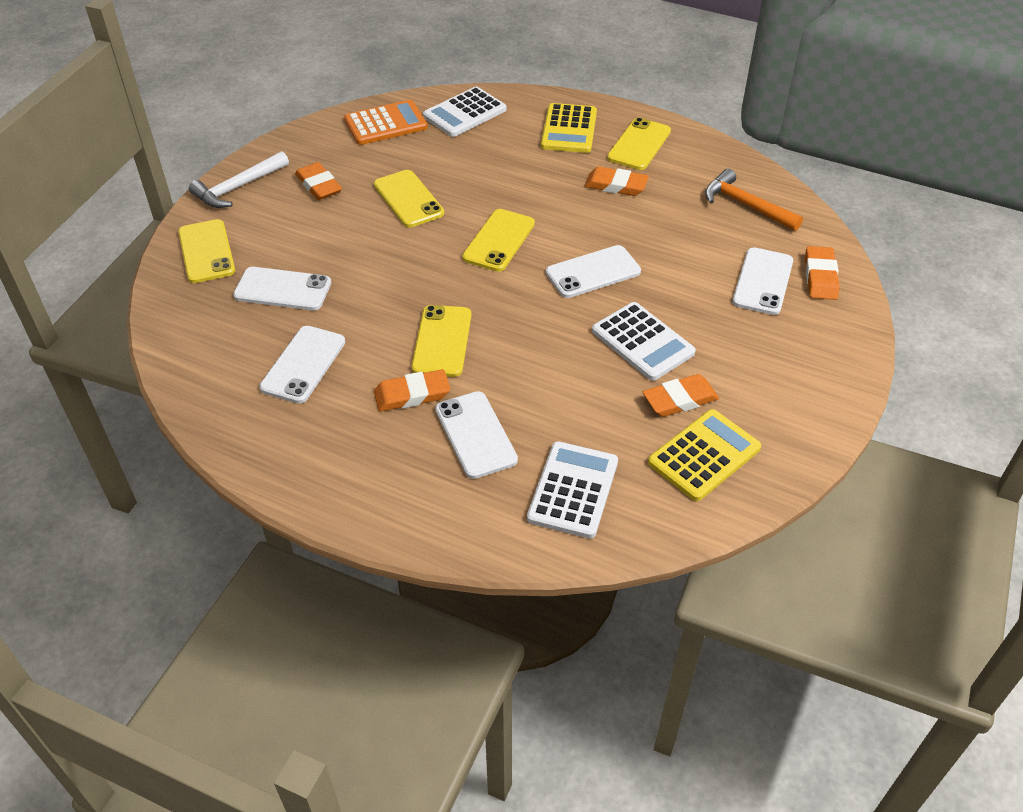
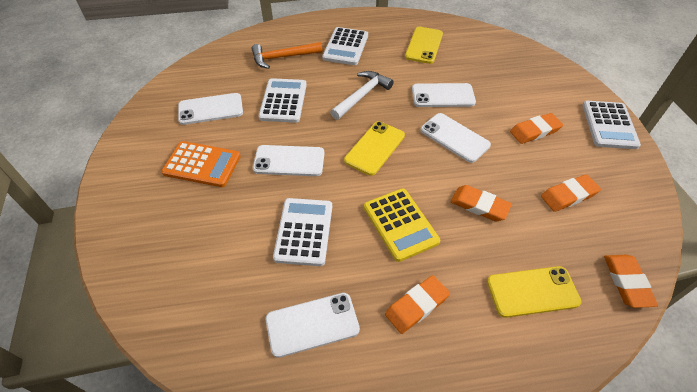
white calculator: 3 -> 4
yellow calculator: 2 -> 1
yellow phone: 5 -> 3

